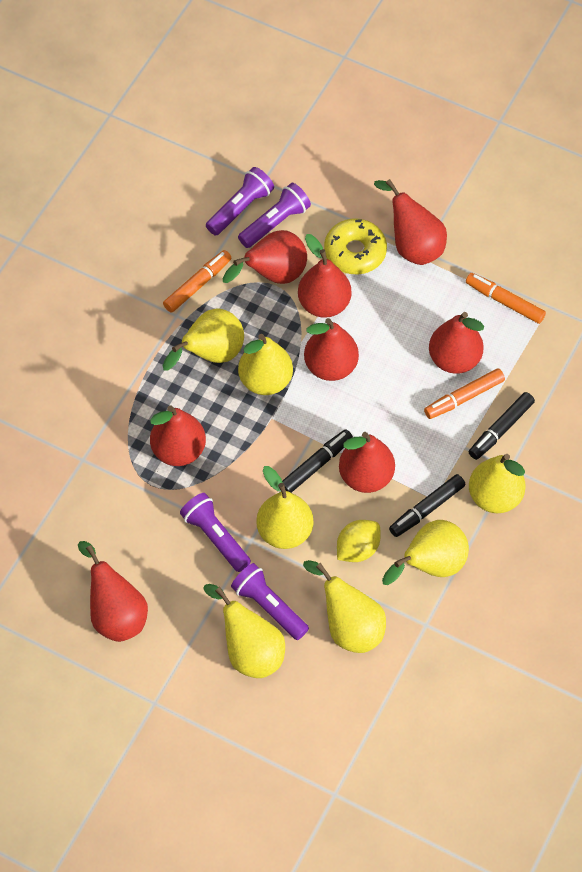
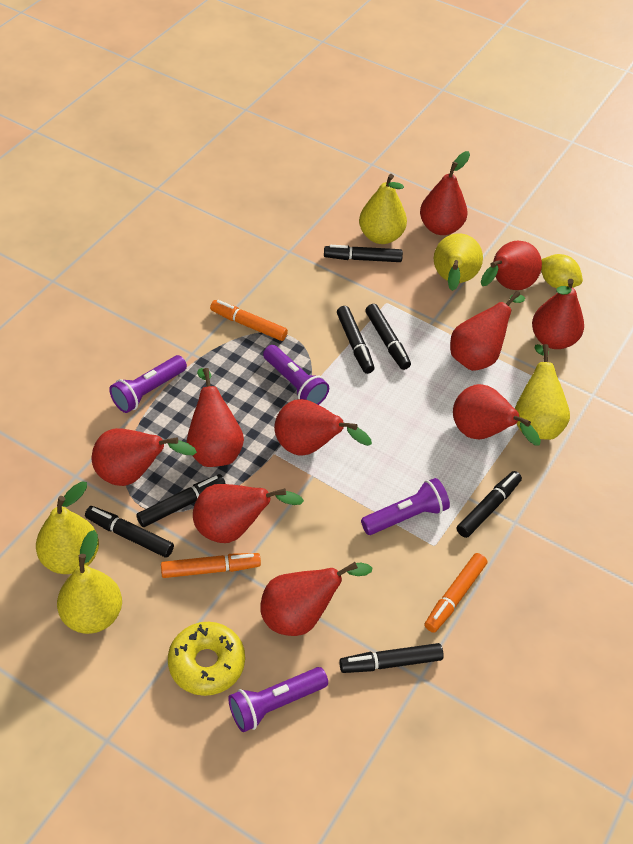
black marker: 3 -> 7
red pear: 8 -> 10
yellow pear: 7 -> 5

